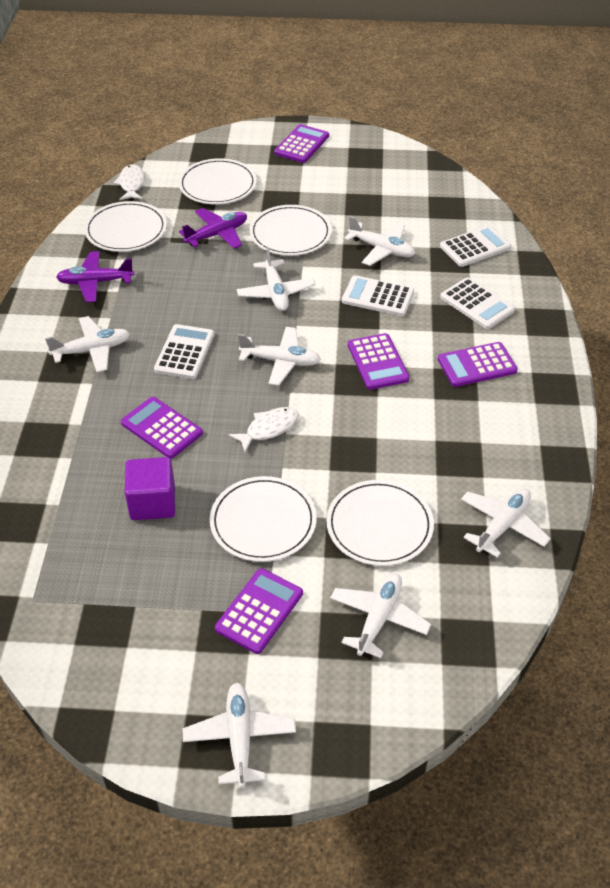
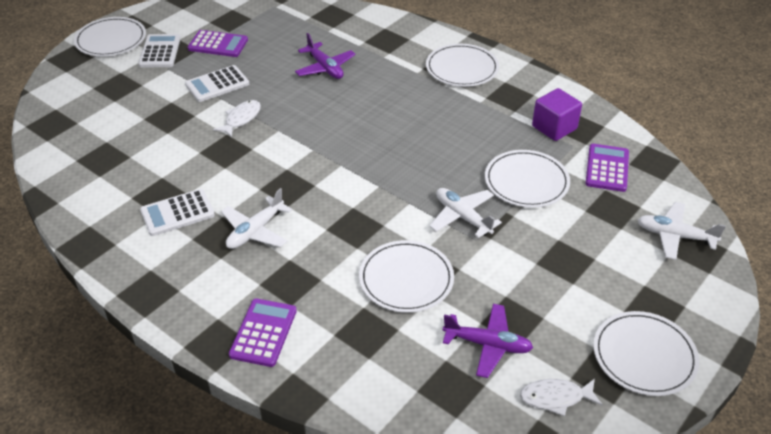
purple calculator: 5 -> 3
white calculator: 4 -> 3
white plane: 7 -> 3

